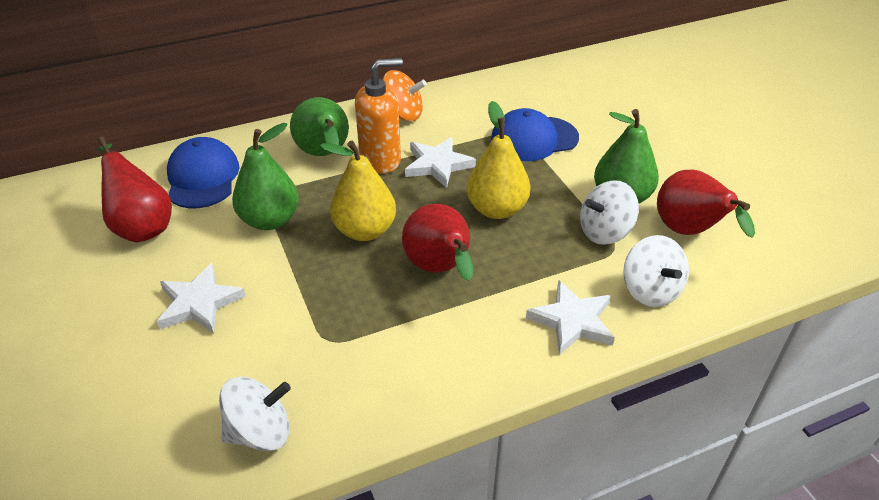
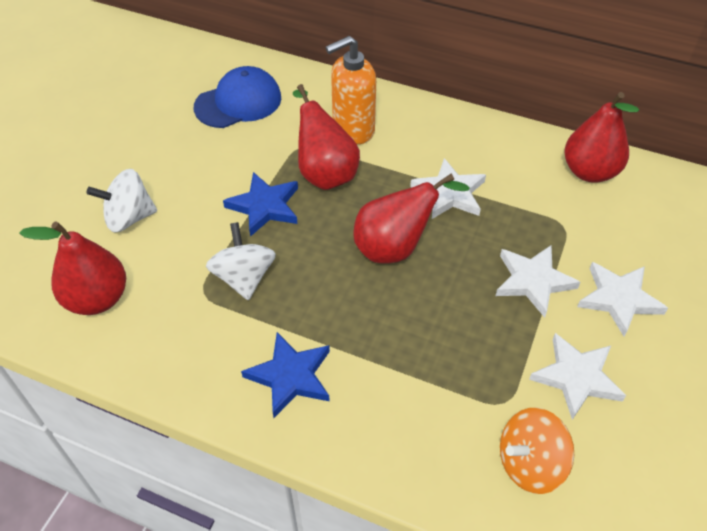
blue cap: 2 -> 1
blue star: 0 -> 2
green pear: 3 -> 0
red pear: 3 -> 4
white spinning top: 3 -> 2
white star: 3 -> 4
yellow pear: 2 -> 0

